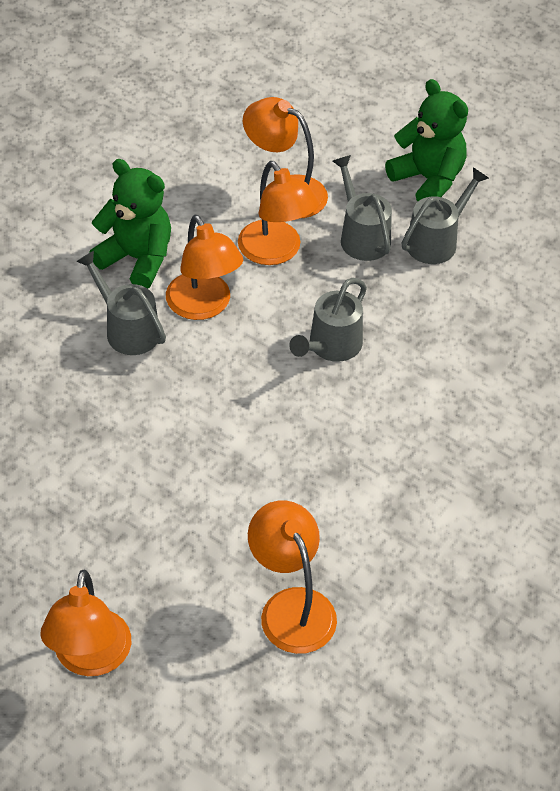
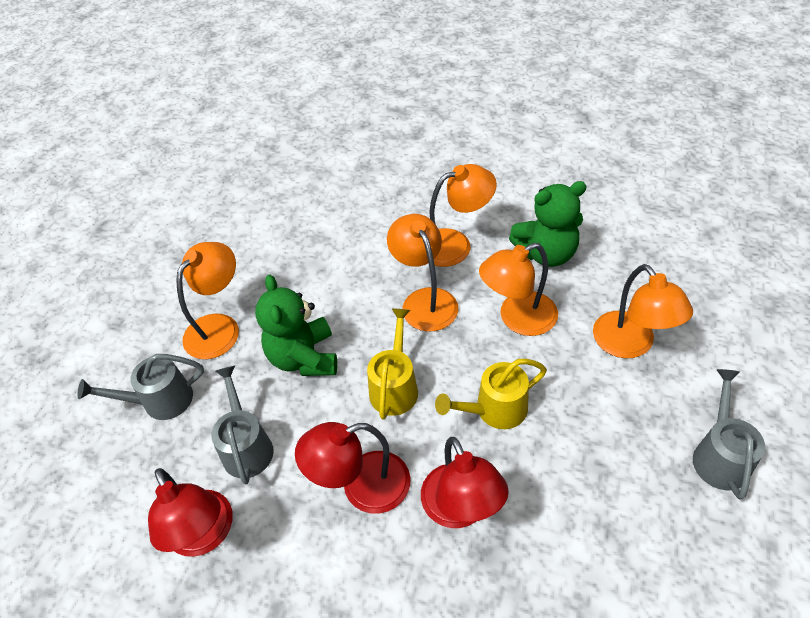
grey watering can: 4 -> 3
red lamp: 0 -> 3
yellow watering can: 0 -> 2

